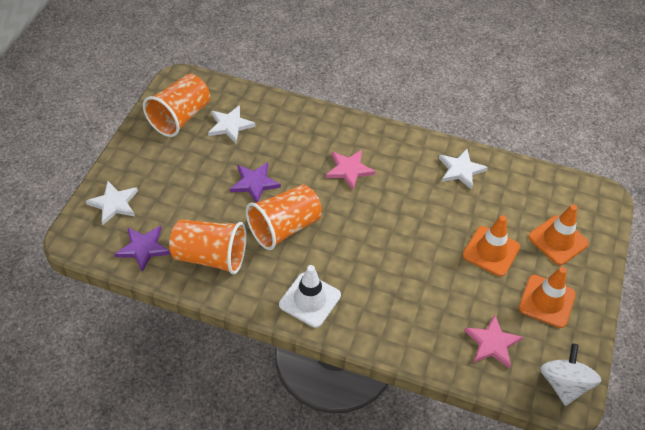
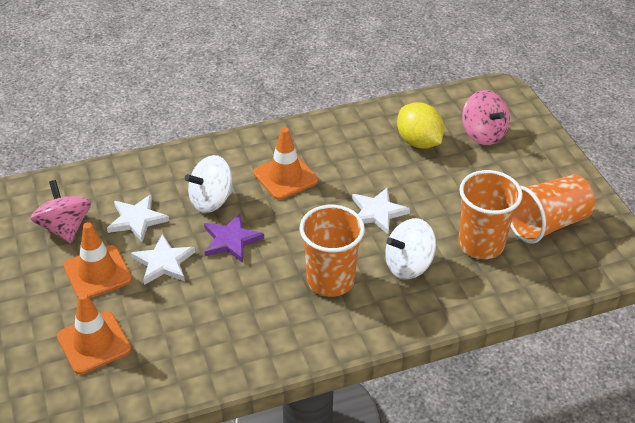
pink spinning top: 0 -> 2
pink star: 2 -> 0
purple star: 2 -> 1
white spinning top: 1 -> 2
white traffic cone: 1 -> 0
yellow lemon: 0 -> 1

